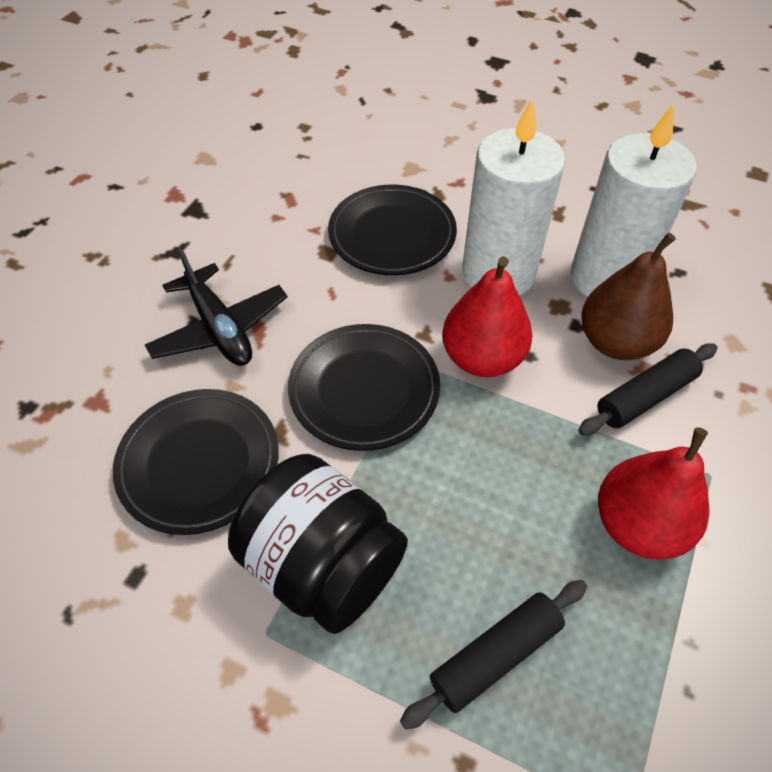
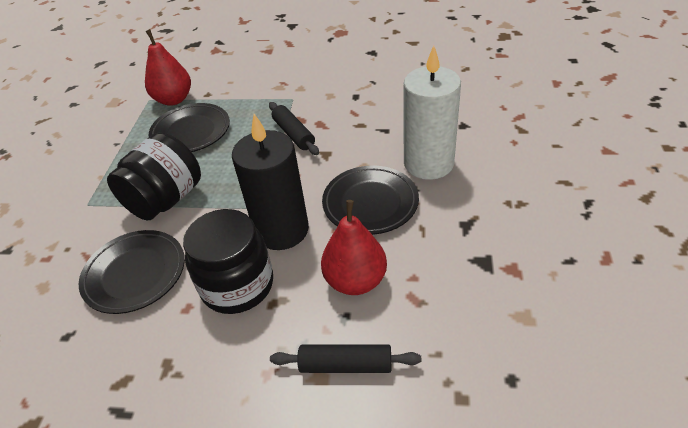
black candle: 0 -> 1
black jar: 1 -> 2
black plane: 1 -> 0
brown pear: 1 -> 0
white candle: 2 -> 1

